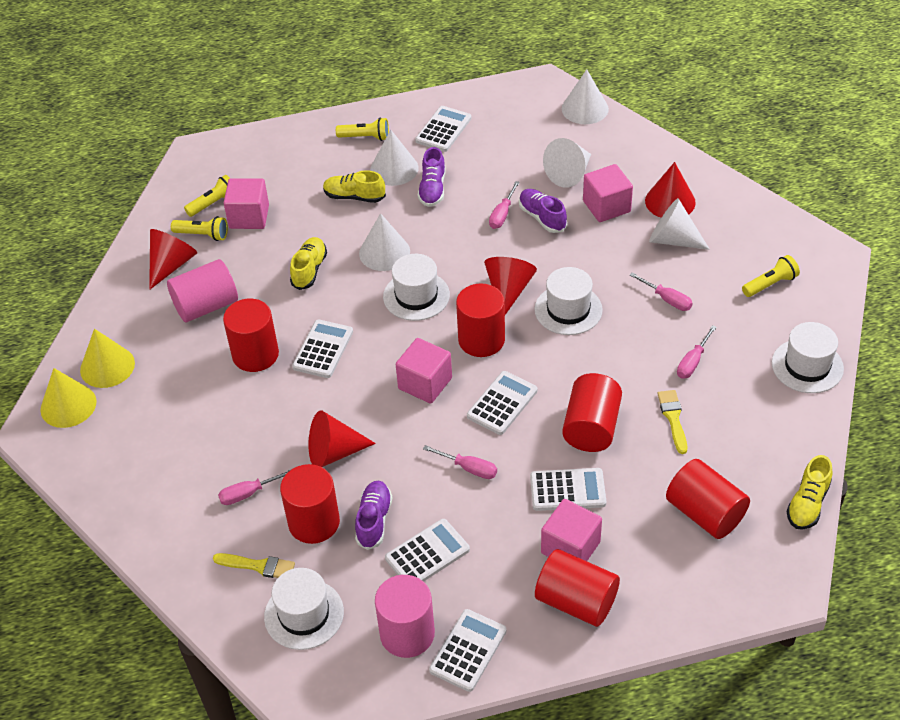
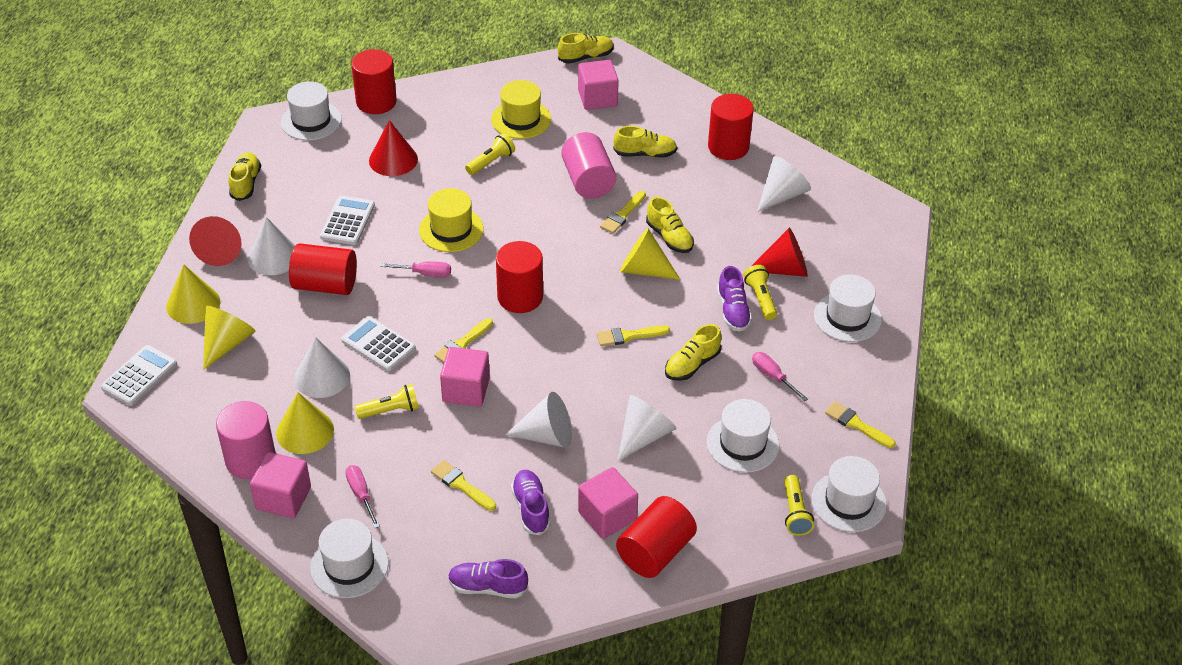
pink screwdriver: 5 -> 3
red cone: 4 -> 3
red cylinder: 6 -> 5
white calculator: 6 -> 3
white hat: 4 -> 5
yellow brush: 2 -> 5
yellow cone: 2 -> 4
yellow hat: 0 -> 2
yellow shoe: 3 -> 5

